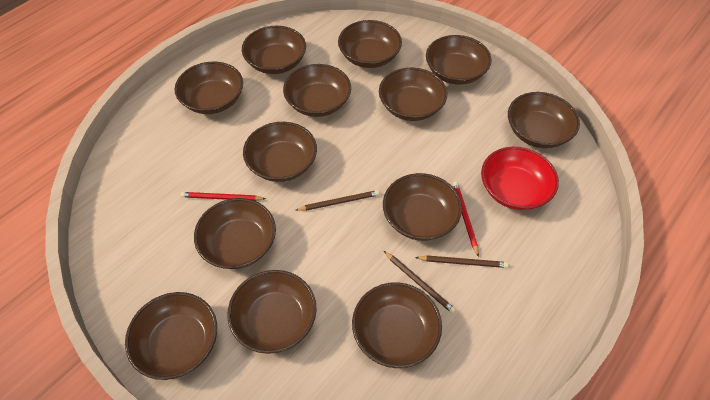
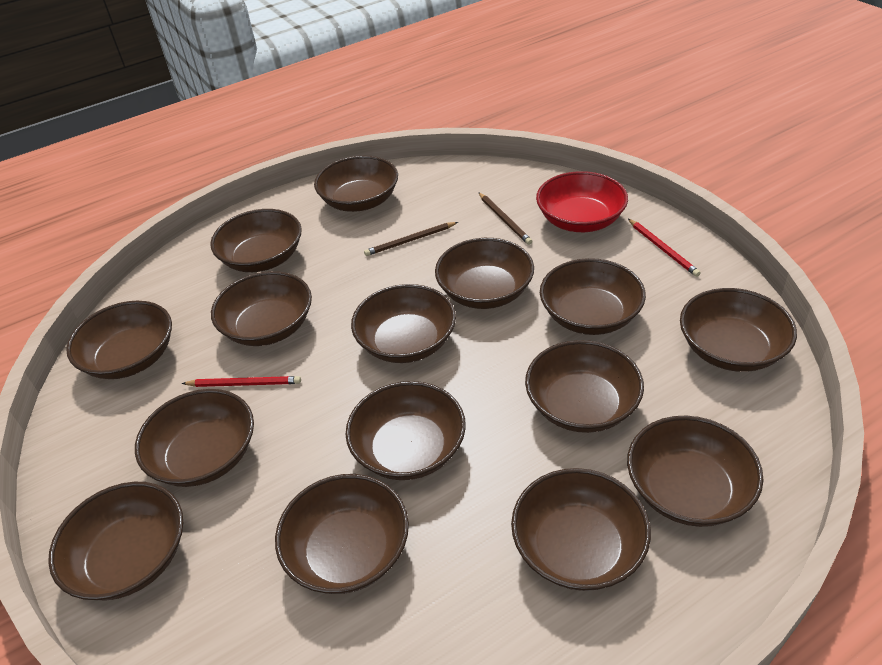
brown bowl: 13 -> 15
brown pencil: 3 -> 2

